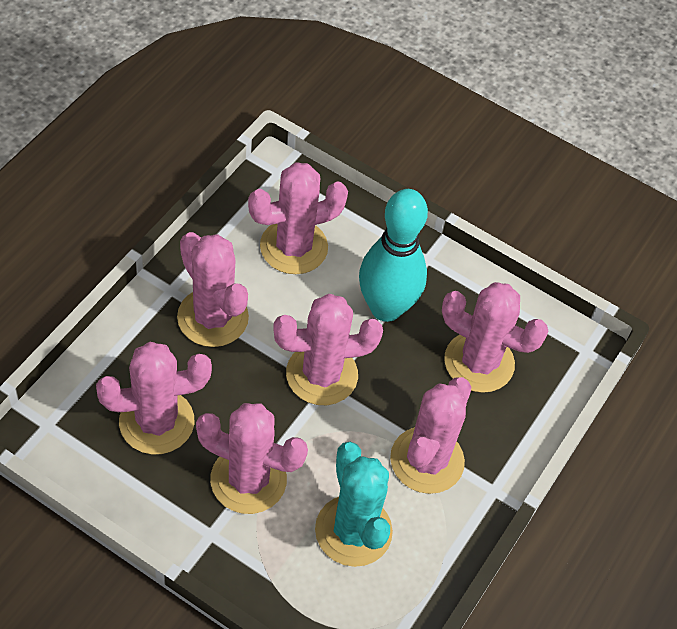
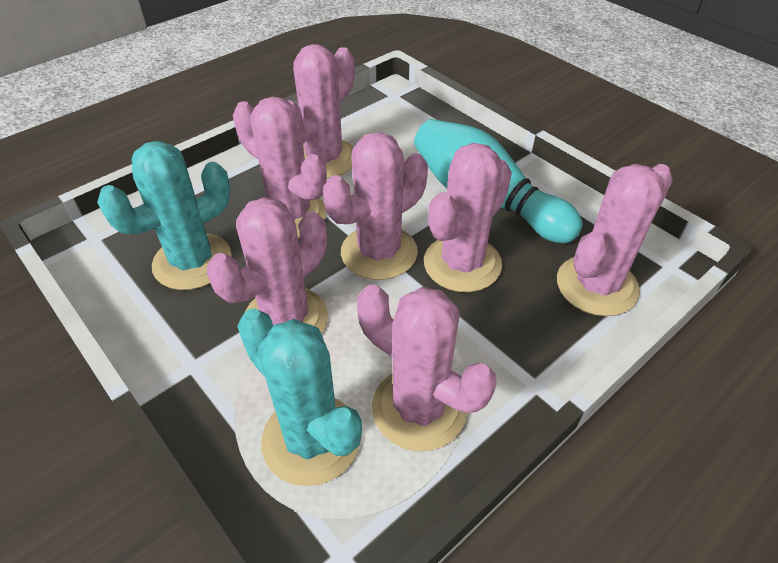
turquoise cactus: 1 -> 2

